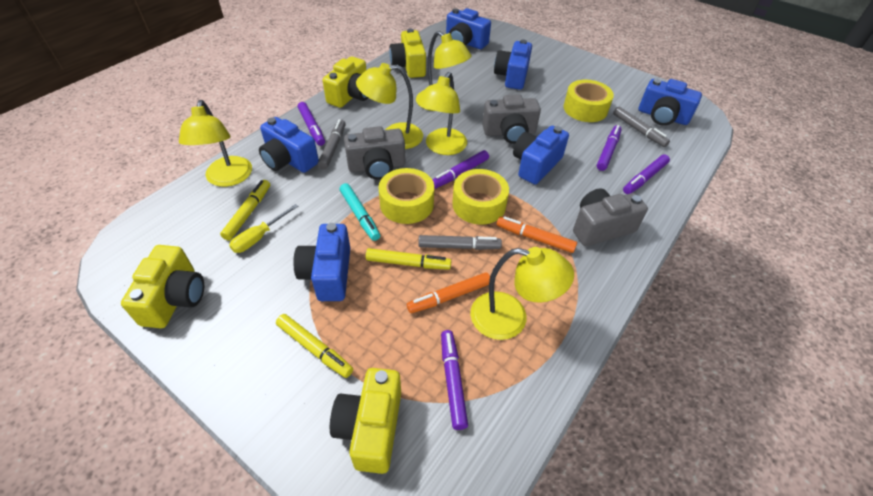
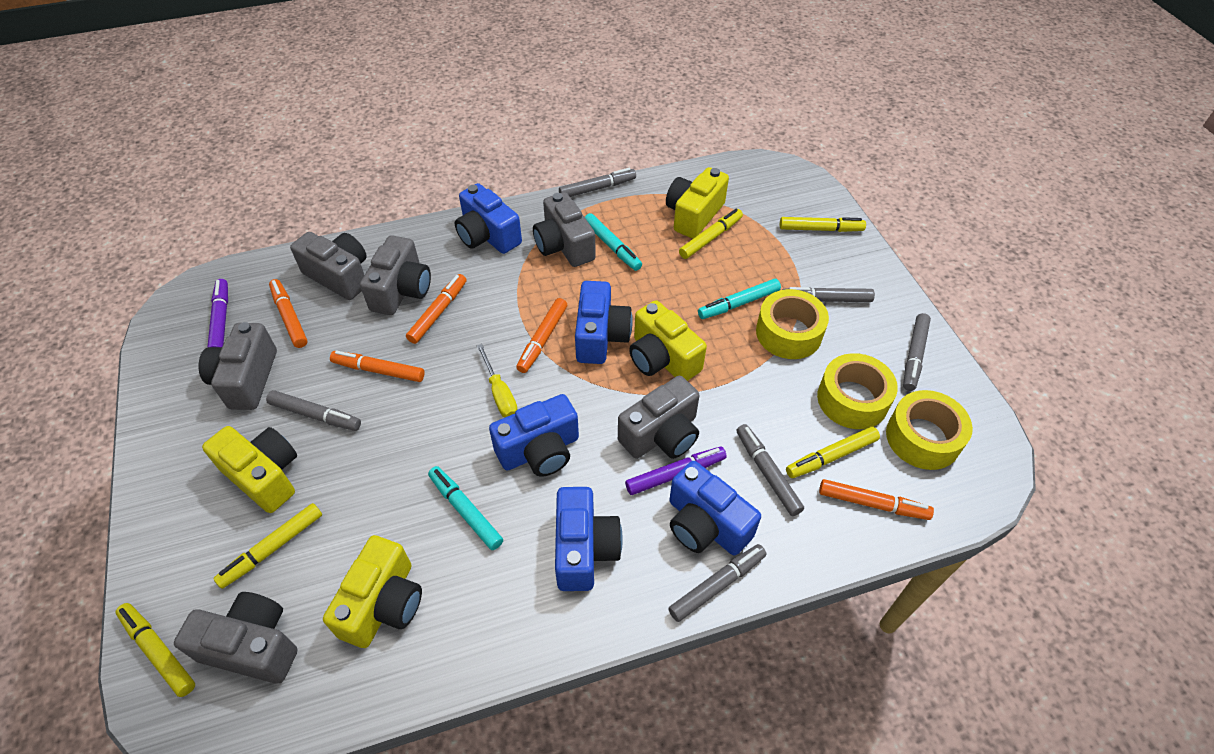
blue camera: 6 -> 5
grey camera: 3 -> 6
grey marker: 3 -> 6
orange marker: 2 -> 5
purple marker: 5 -> 2
turquoise marker: 1 -> 3
yellow lamp: 5 -> 0
yellow marker: 3 -> 5

